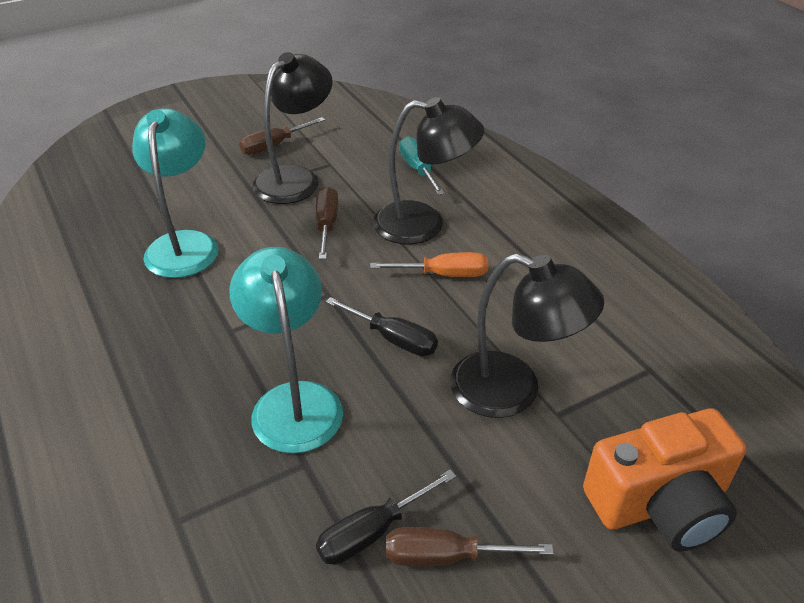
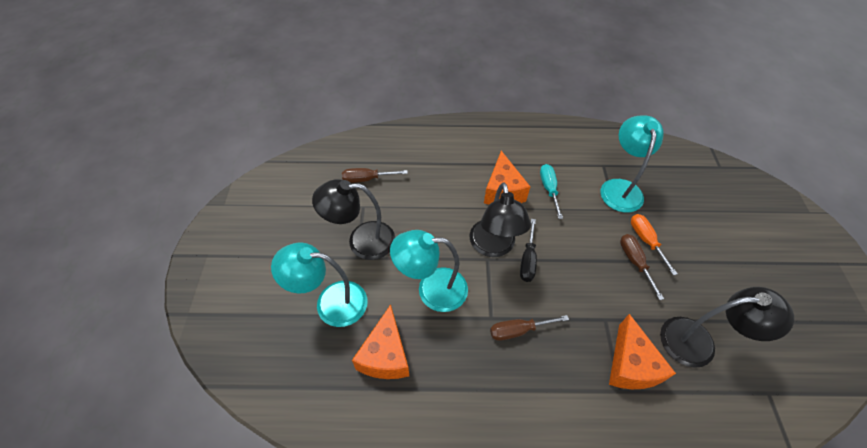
black screwdriver: 2 -> 1
orange camera: 1 -> 0
orange cheese: 0 -> 3
turquoise lamp: 2 -> 3

